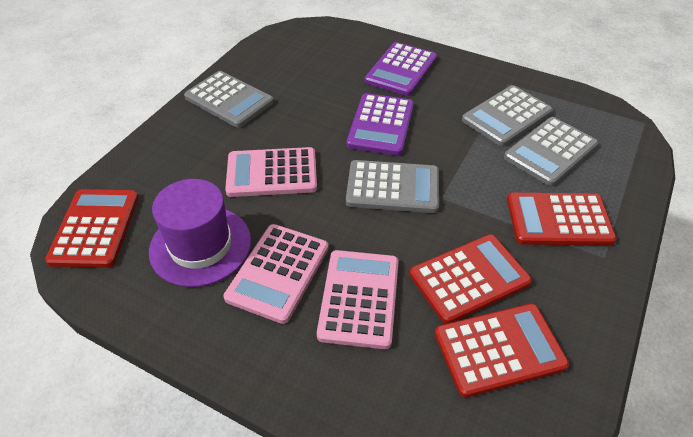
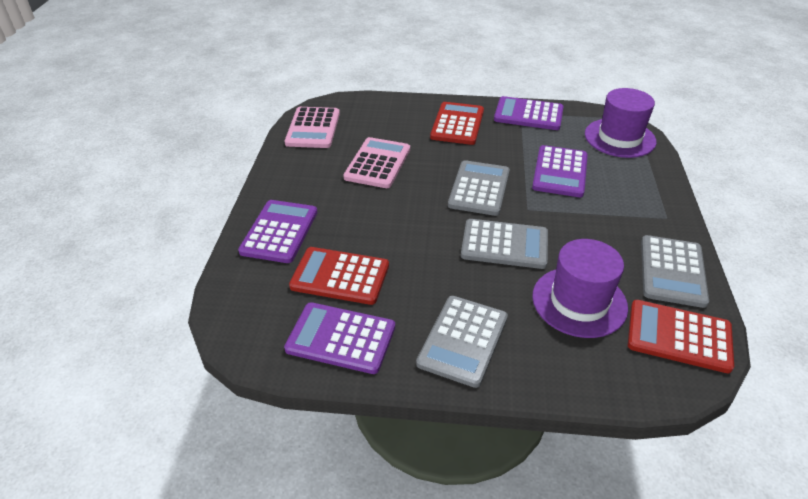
pink calculator: 3 -> 2
purple calculator: 2 -> 4
purple hat: 1 -> 2
red calculator: 4 -> 3

